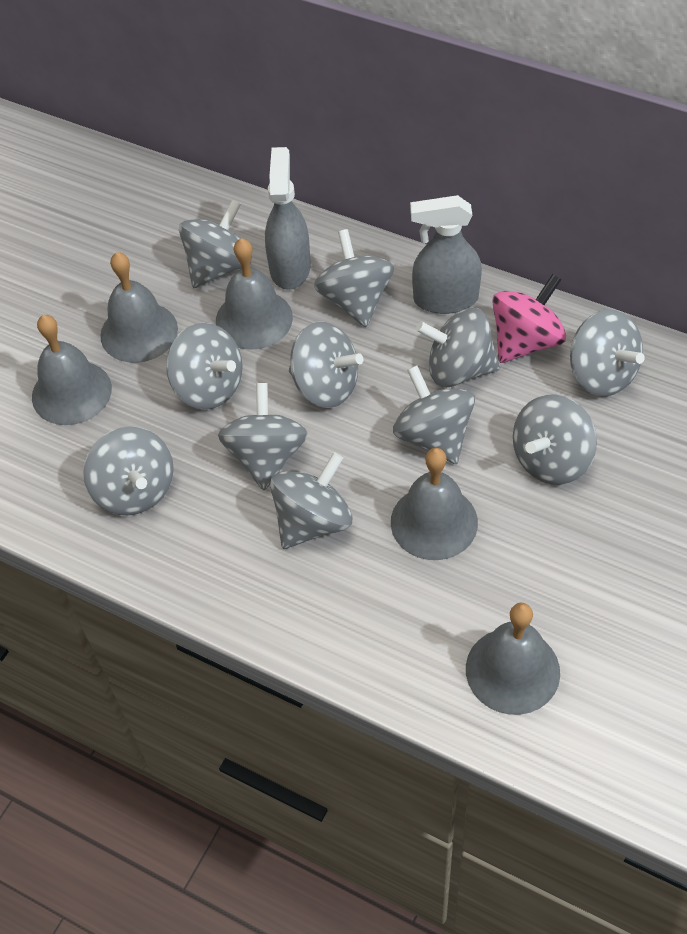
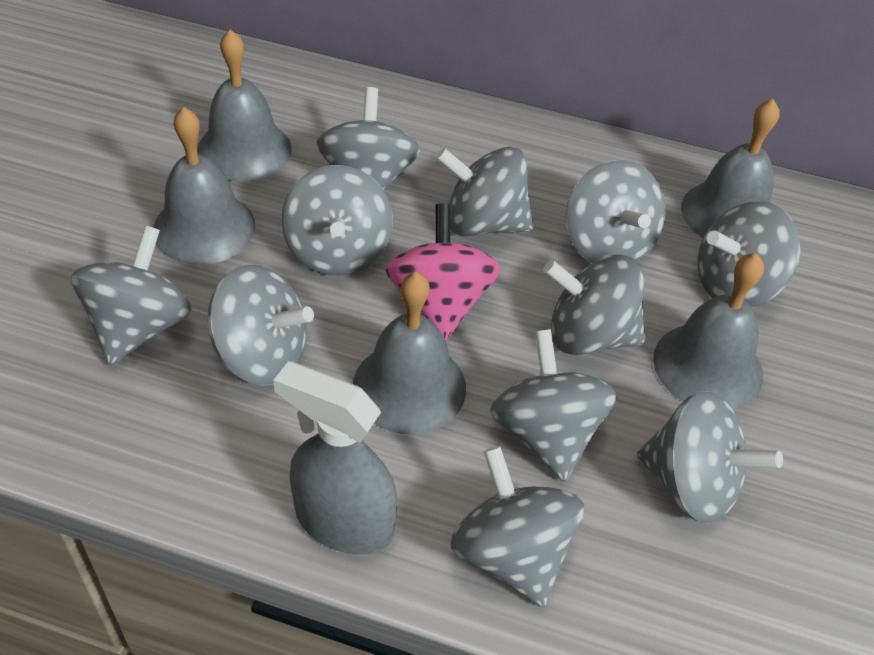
grey spray bottle: 2 -> 1

